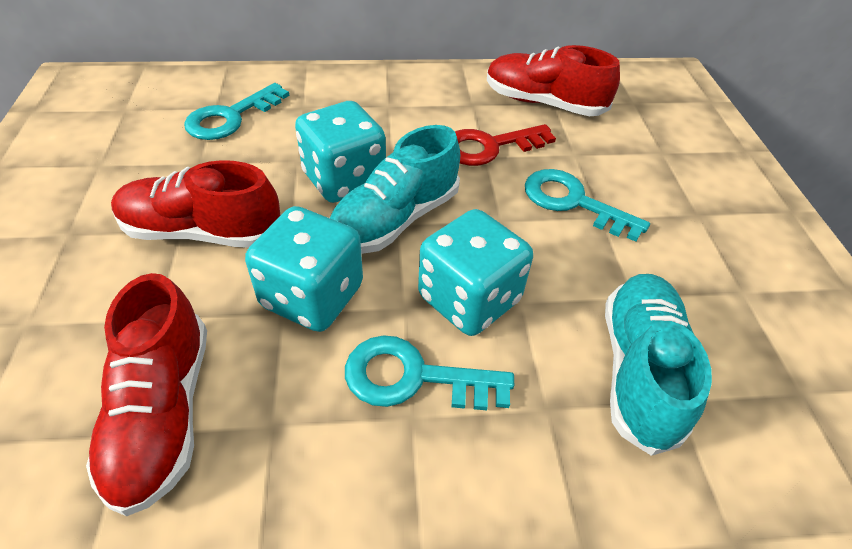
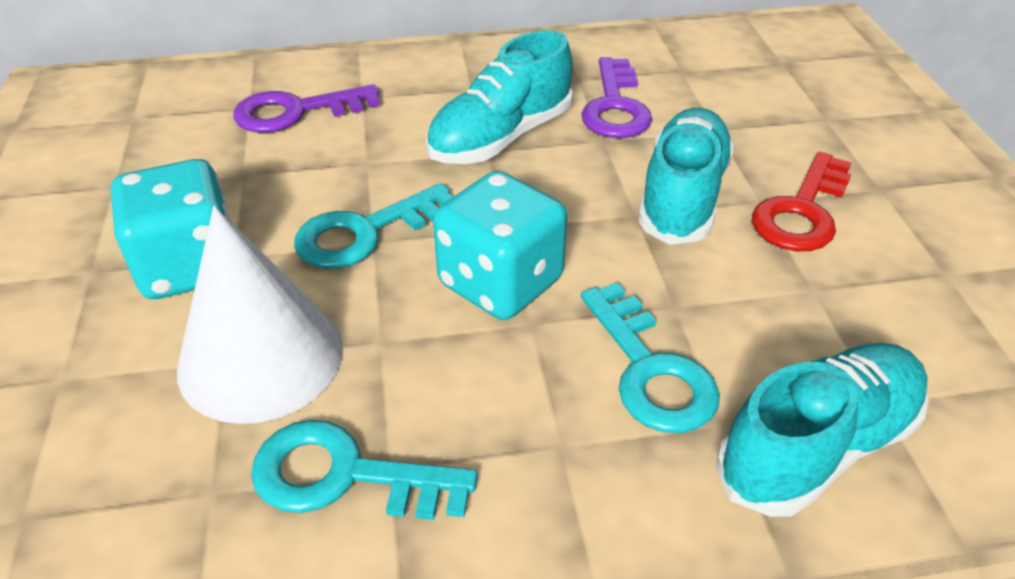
purple key: 0 -> 2
red shoe: 3 -> 0
turquoise dice: 3 -> 2
turquoise shoe: 2 -> 3
white cone: 0 -> 1

